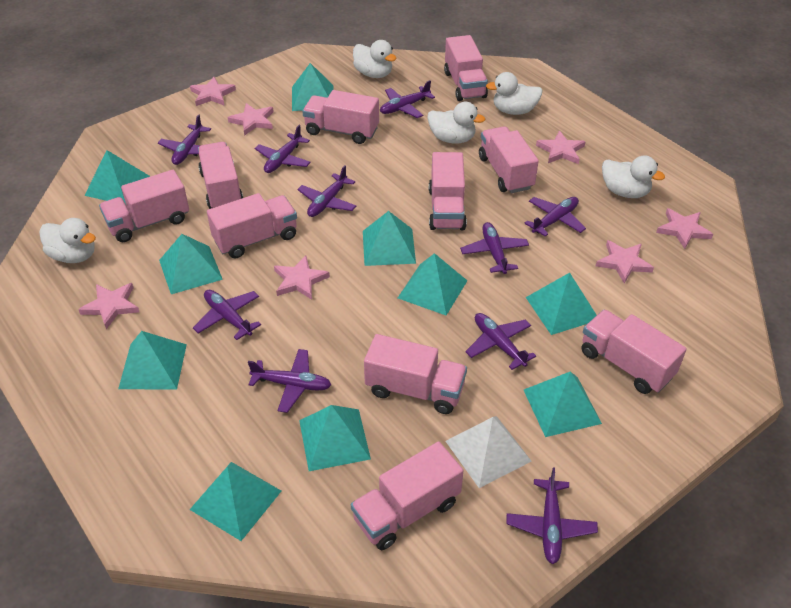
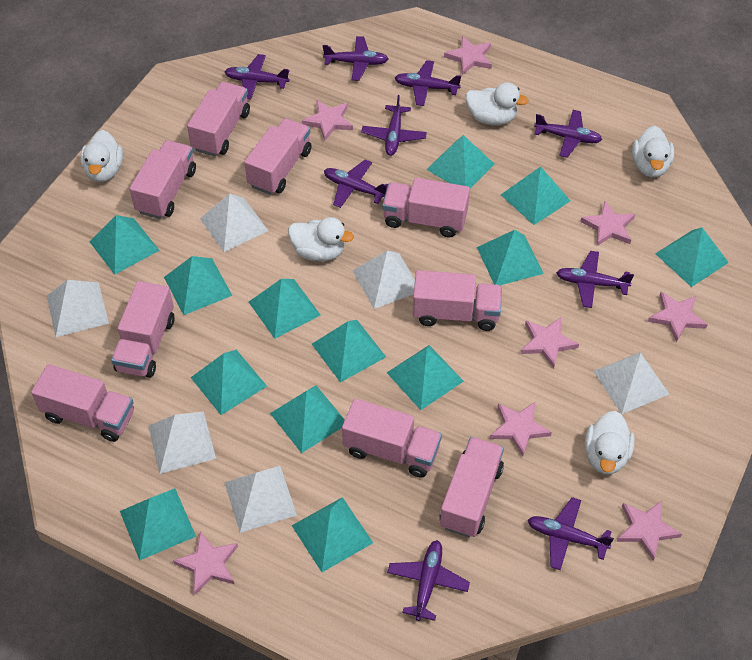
pink star: 7 -> 8
pink truck: 10 -> 9
purple plane: 10 -> 9
turquoise pyramid: 10 -> 13
white pyramid: 1 -> 6

